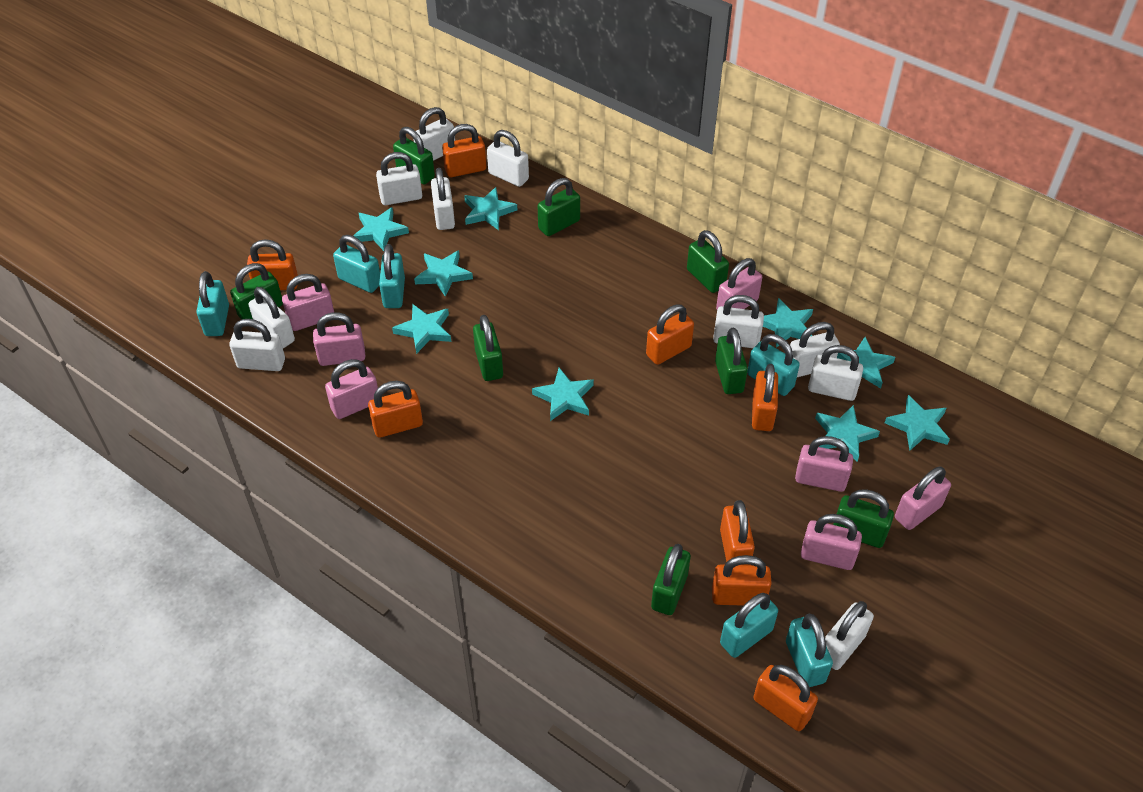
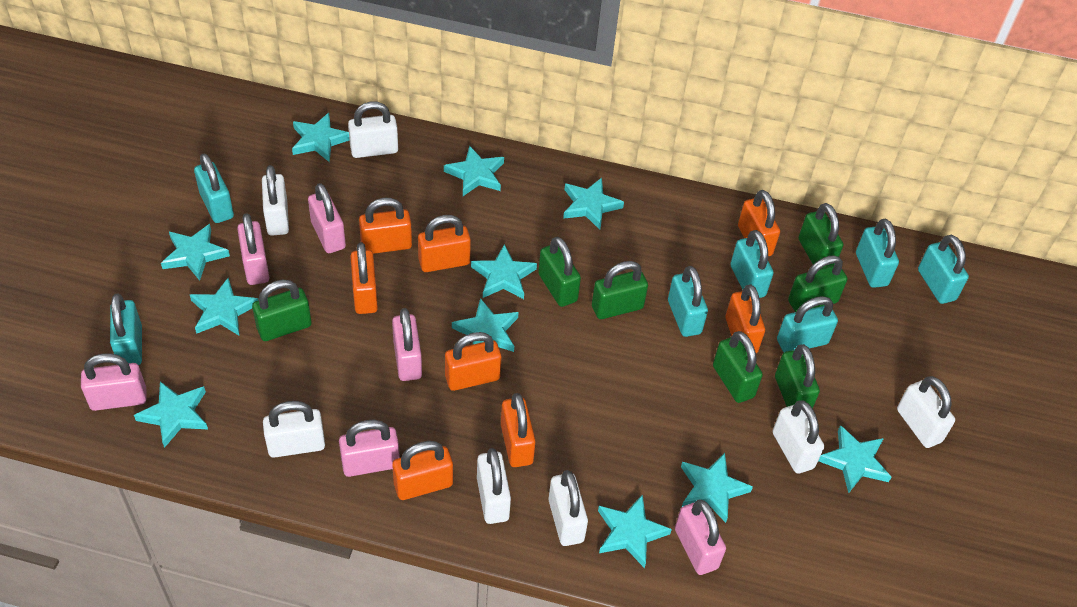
green padlock: 8 -> 7
pink padlock: 7 -> 6
turquoise padlock: 6 -> 7
turquoise star: 9 -> 11
white padlock: 10 -> 7

